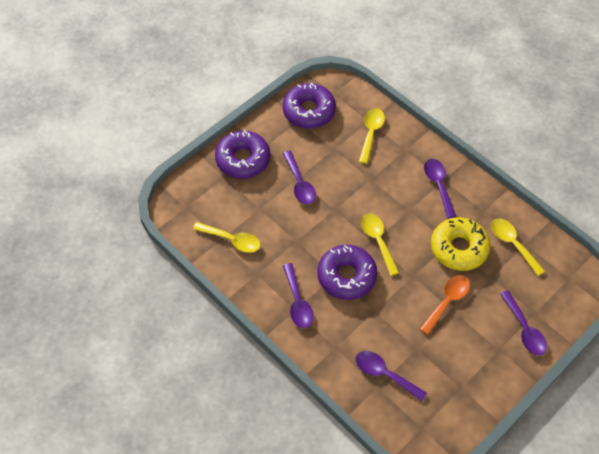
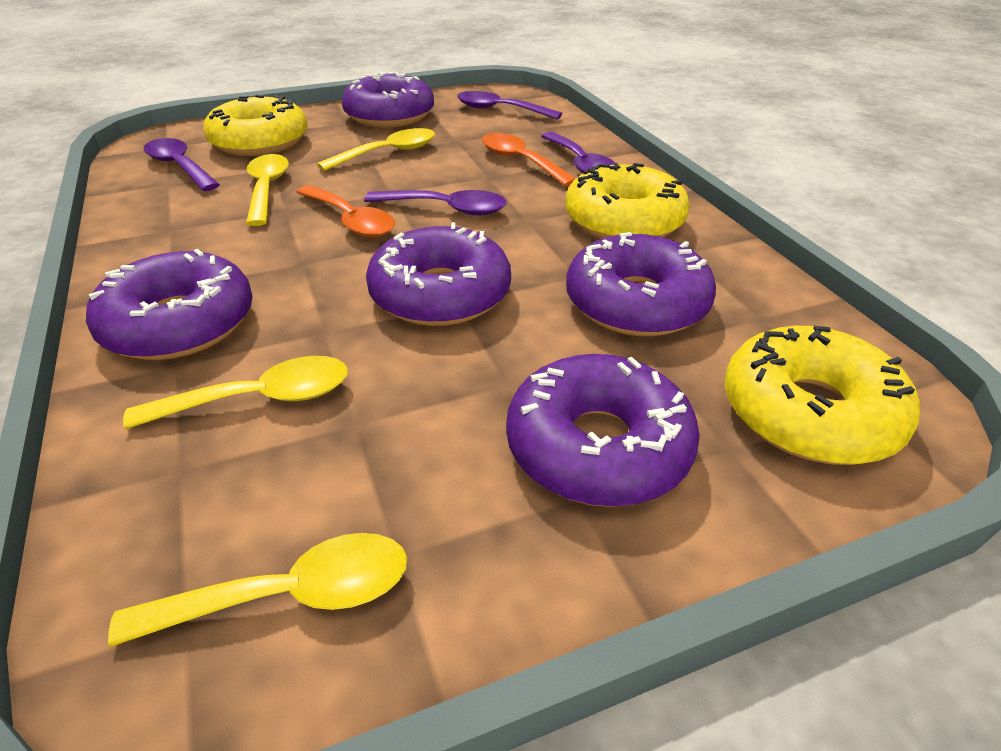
orange spoon: 1 -> 2
purple donut: 3 -> 5
purple spoon: 5 -> 4
yellow donut: 1 -> 3

